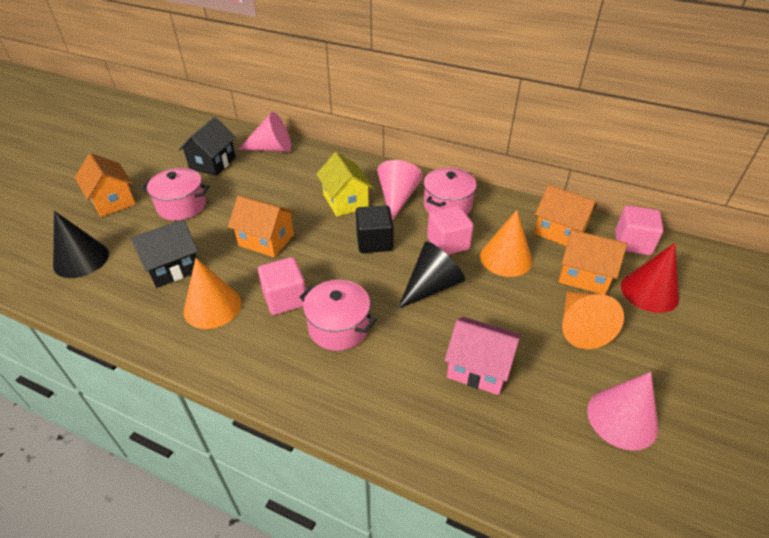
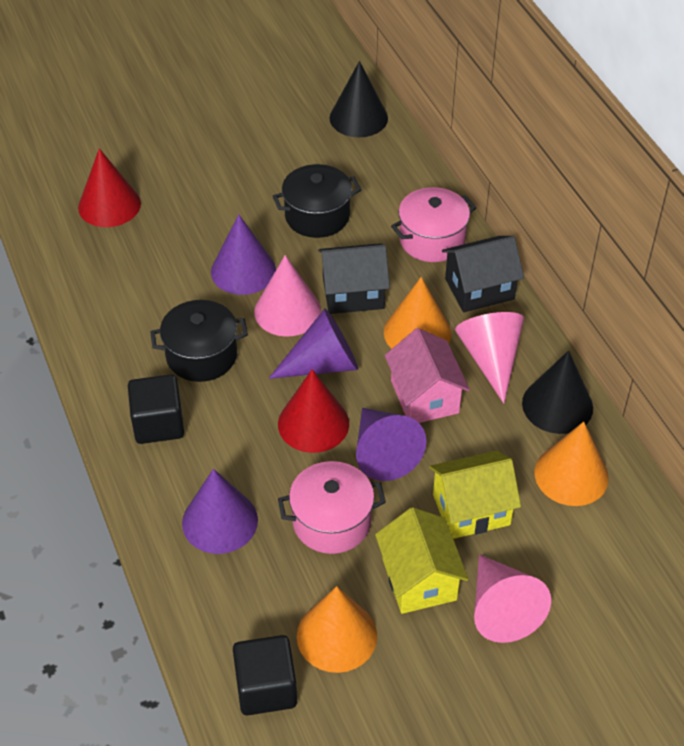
black cube: 1 -> 2
black pot: 0 -> 2
orange house: 4 -> 0
pink cube: 3 -> 0
pink pot: 3 -> 2
purple cone: 0 -> 4
red cone: 1 -> 2
yellow house: 1 -> 2

